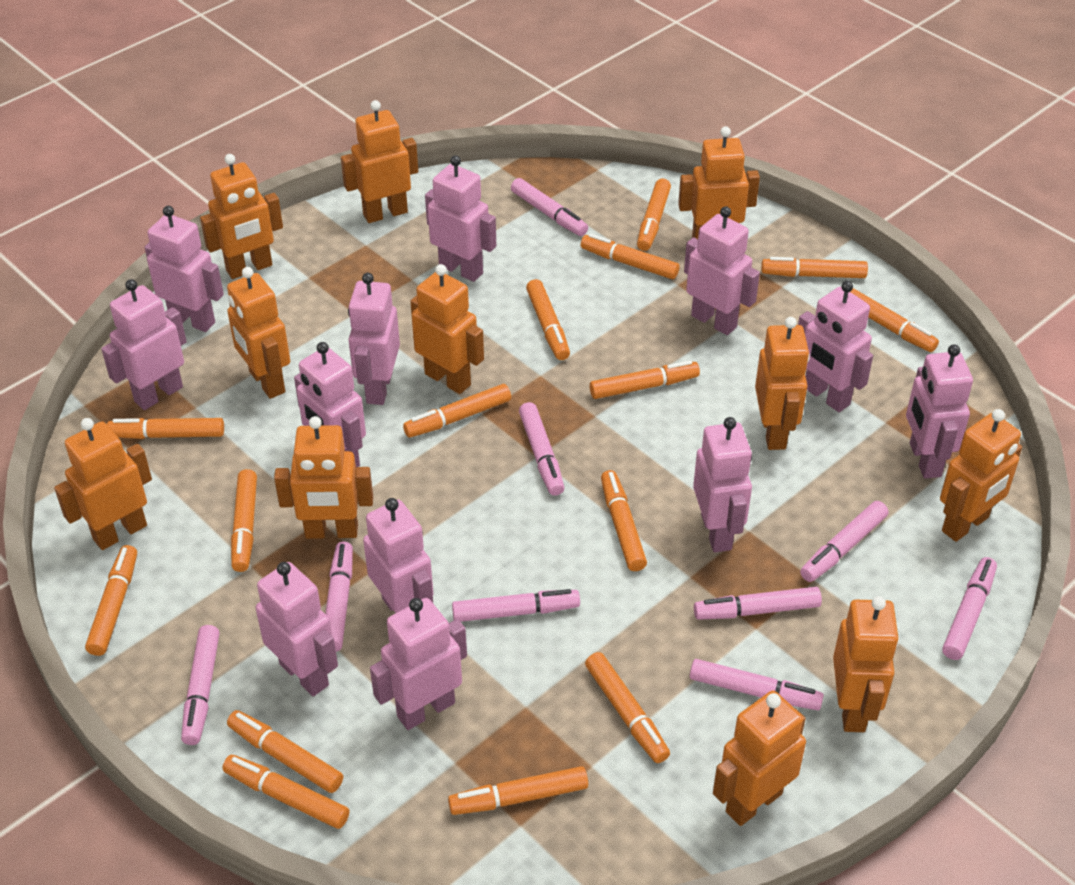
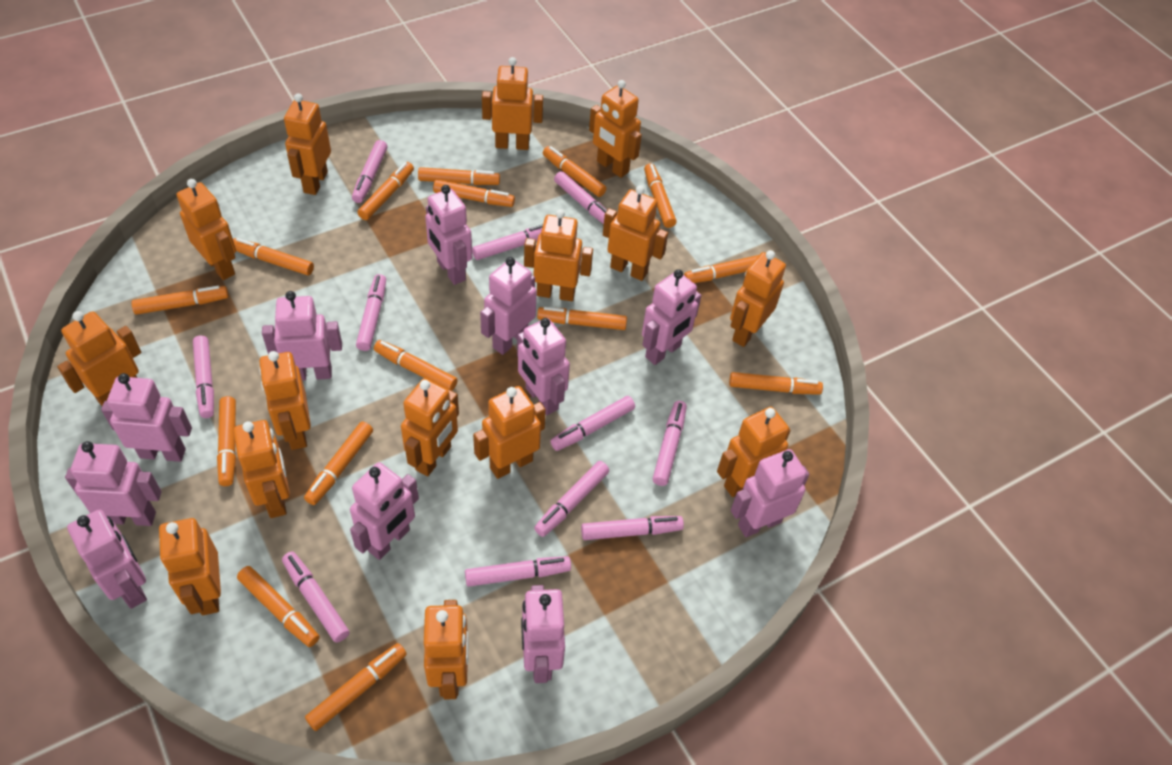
orange robot: 11 -> 15
pink marker: 9 -> 11
pink robot: 12 -> 11

